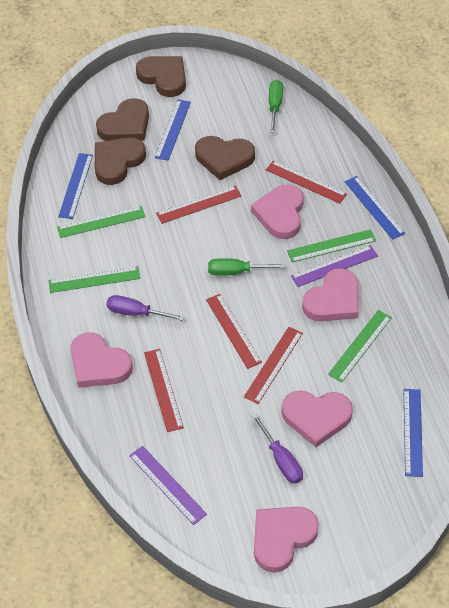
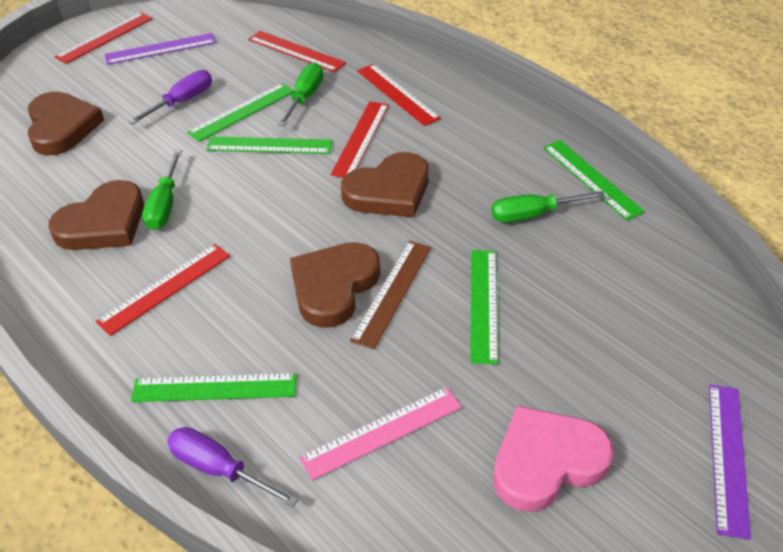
blue ruler: 4 -> 0
brown ruler: 0 -> 1
green ruler: 4 -> 5
green screwdriver: 2 -> 3
pink heart: 5 -> 1
pink ruler: 0 -> 1

